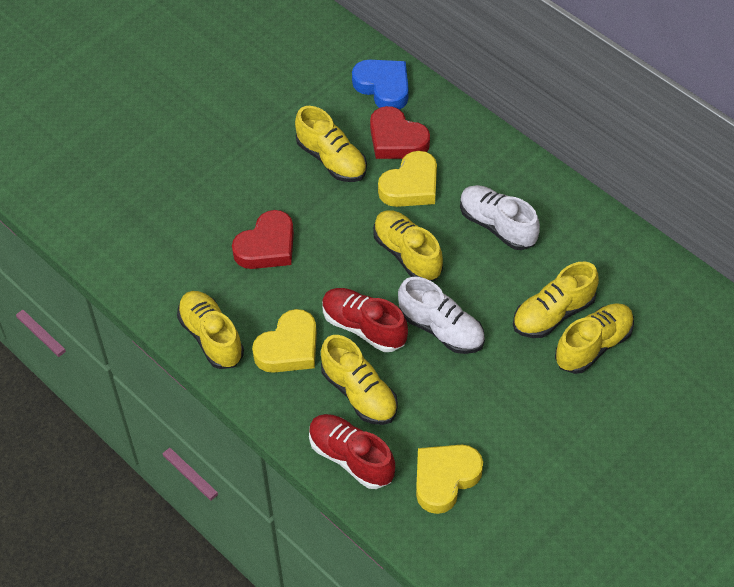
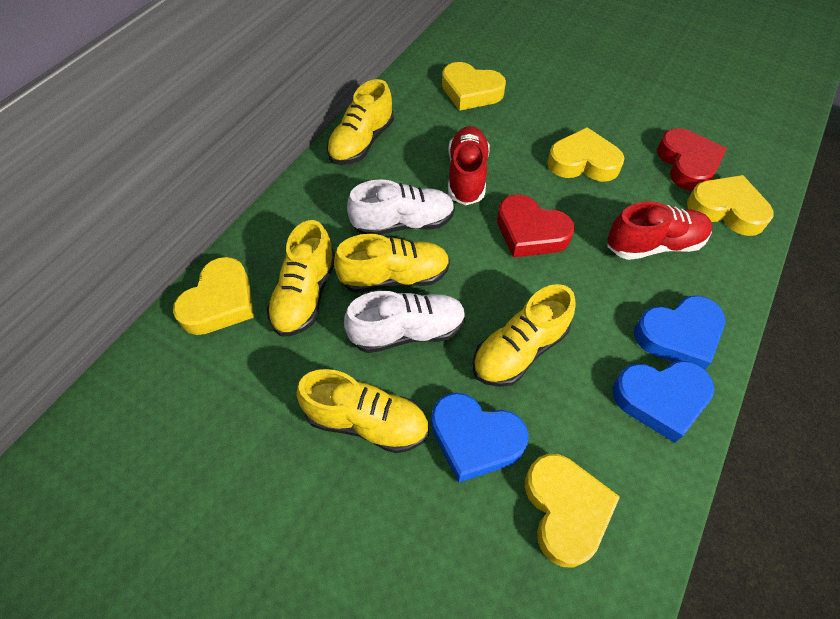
blue heart: 1 -> 3
yellow heart: 3 -> 5
yellow shoe: 6 -> 5

